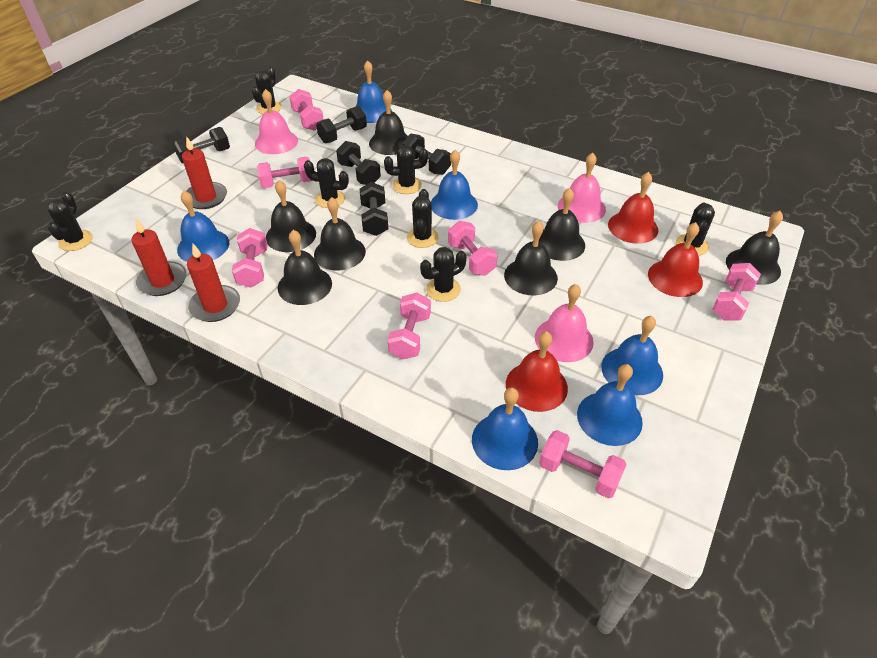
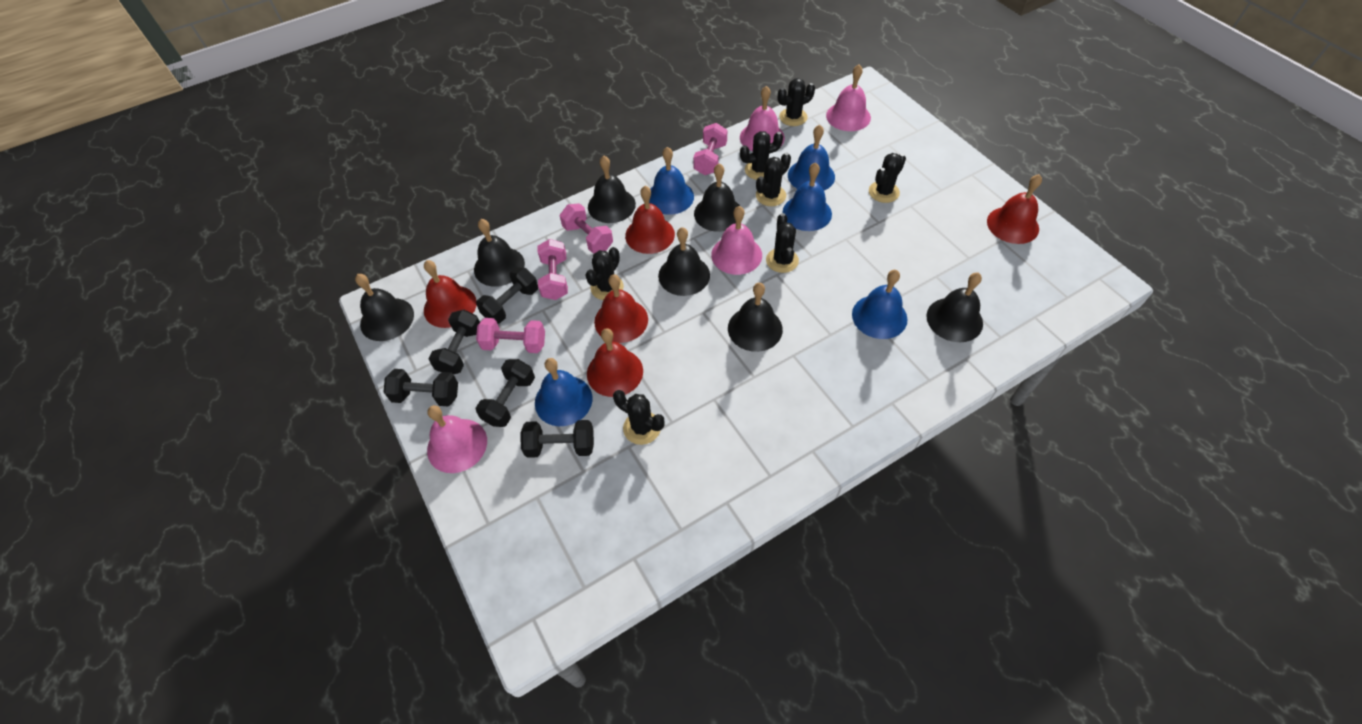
blue bell: 6 -> 5
pink bell: 3 -> 4
pink dumbbell: 7 -> 4
red bell: 3 -> 5
red candle: 3 -> 0

